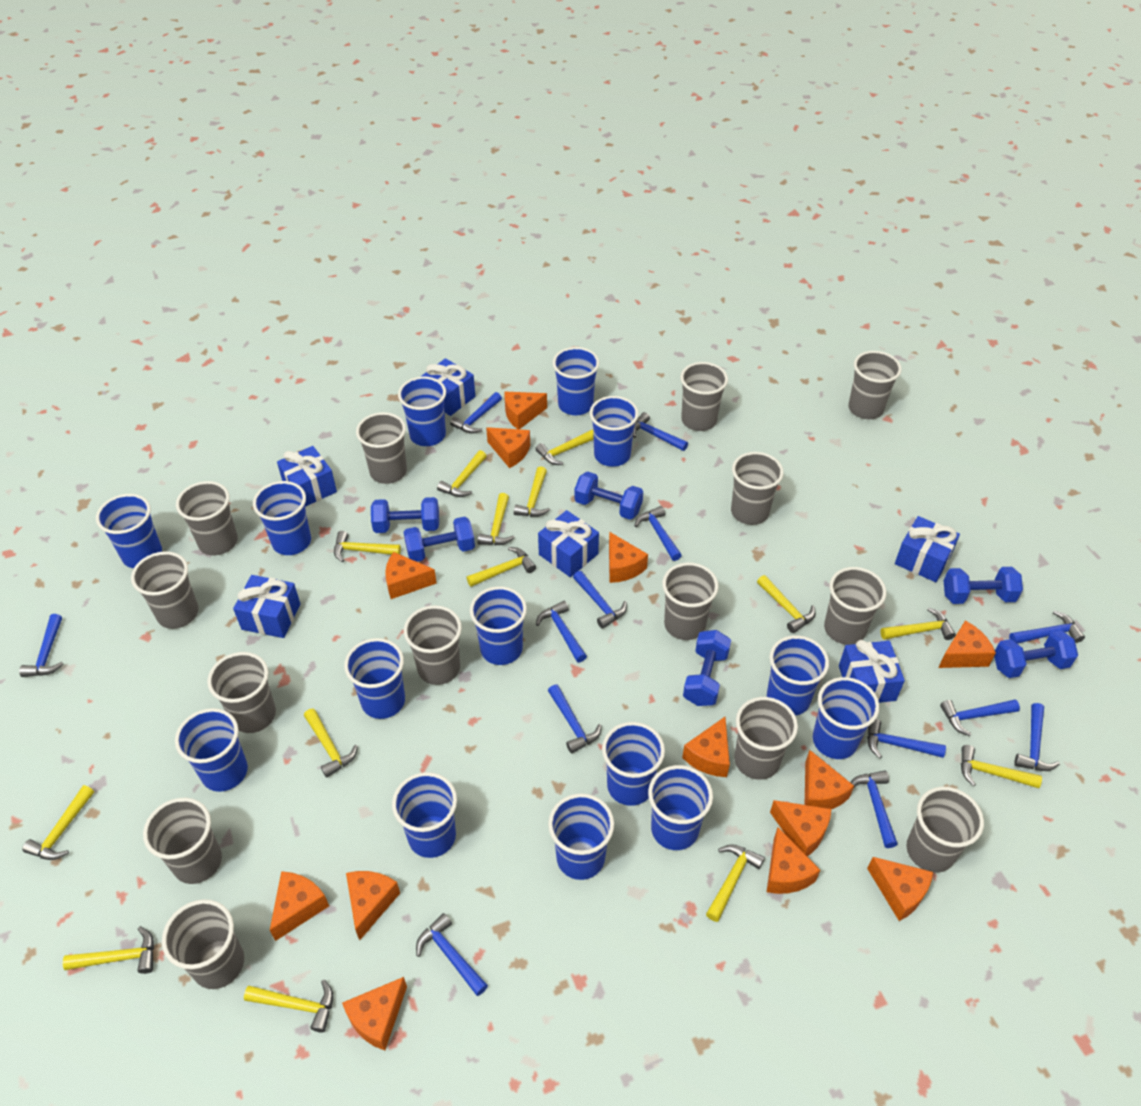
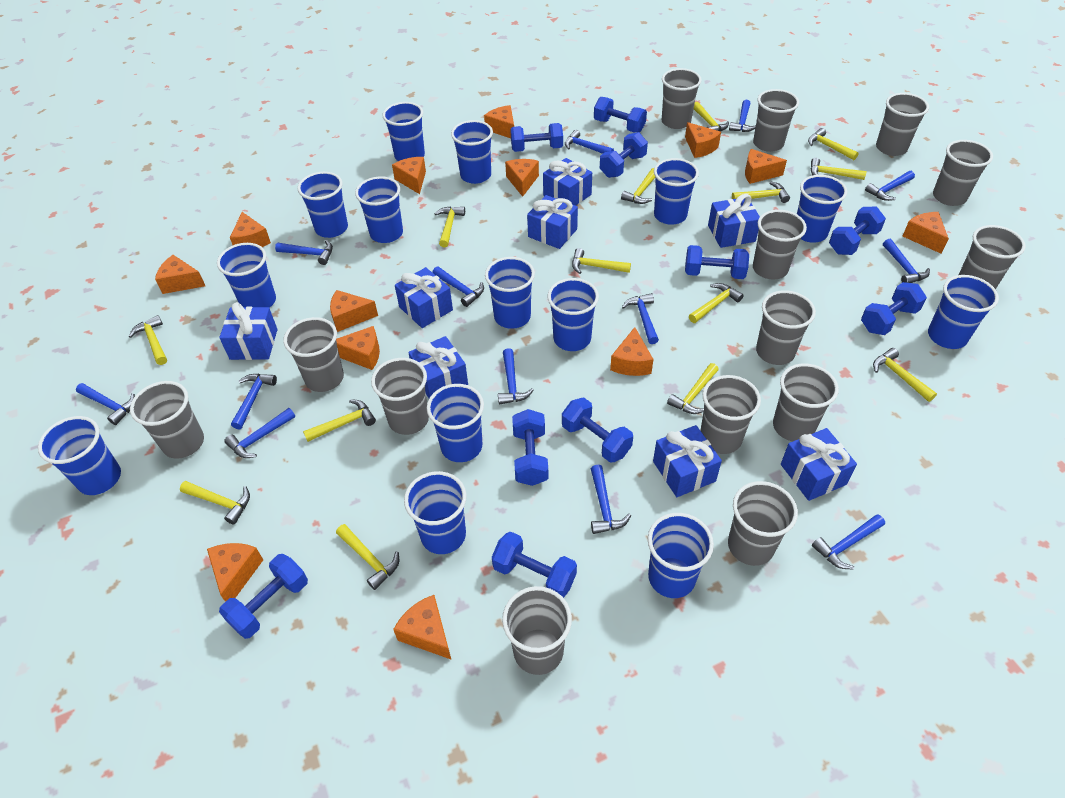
blue dumbbell: 6 -> 10
blue gift: 6 -> 8

